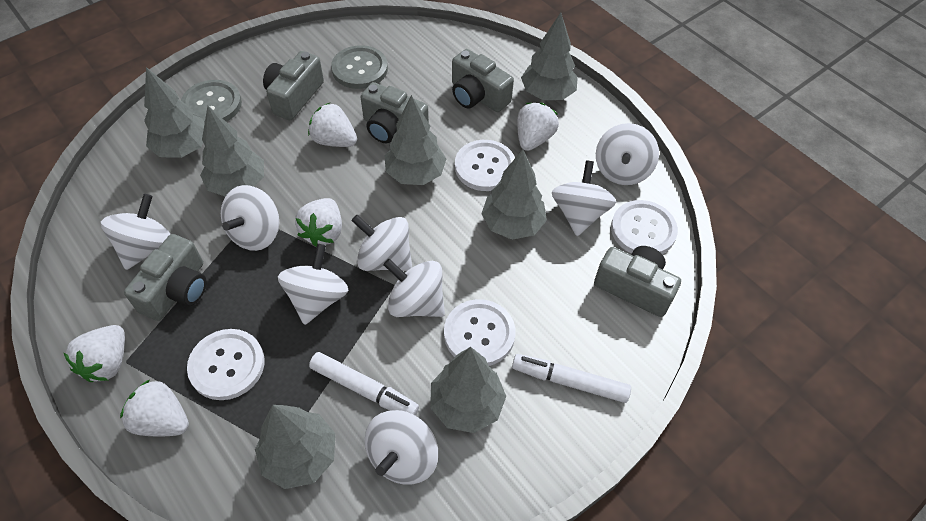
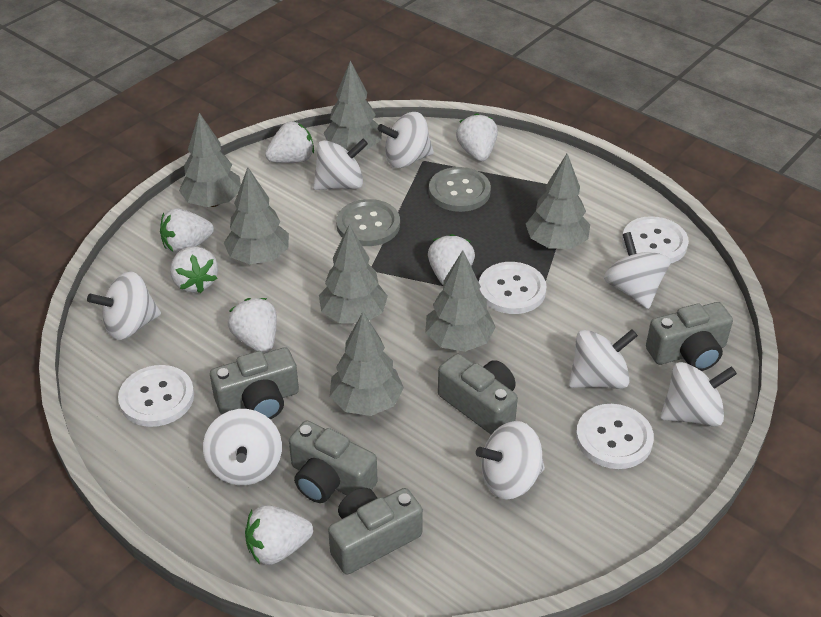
white marker: 2 -> 0
white strawberry: 5 -> 7

